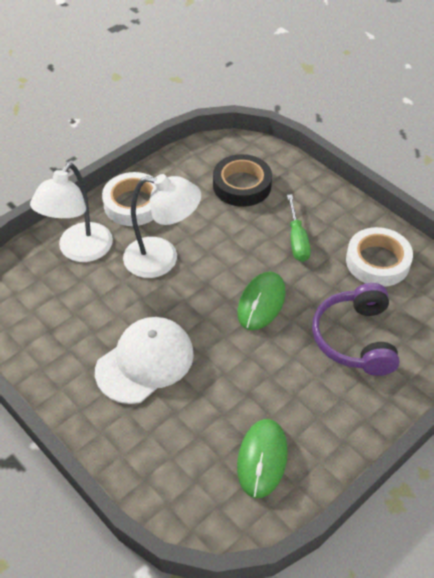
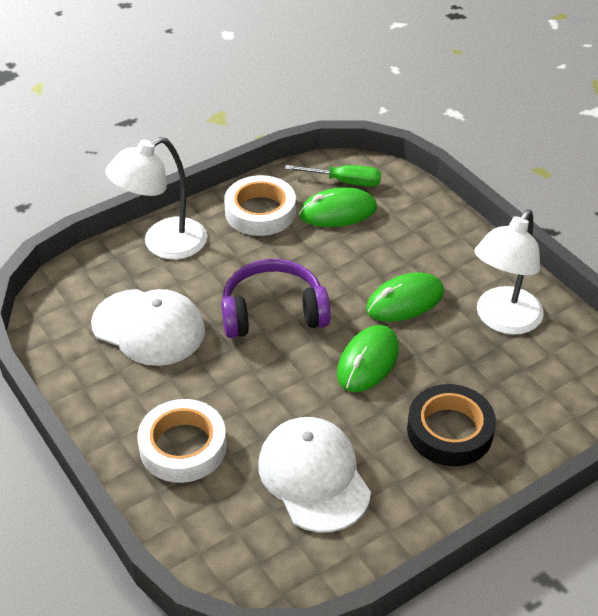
green mouse: 2 -> 3
white cap: 1 -> 2

